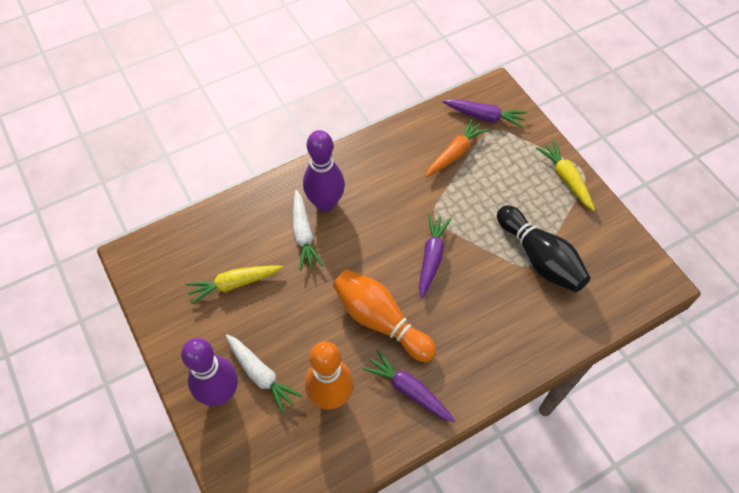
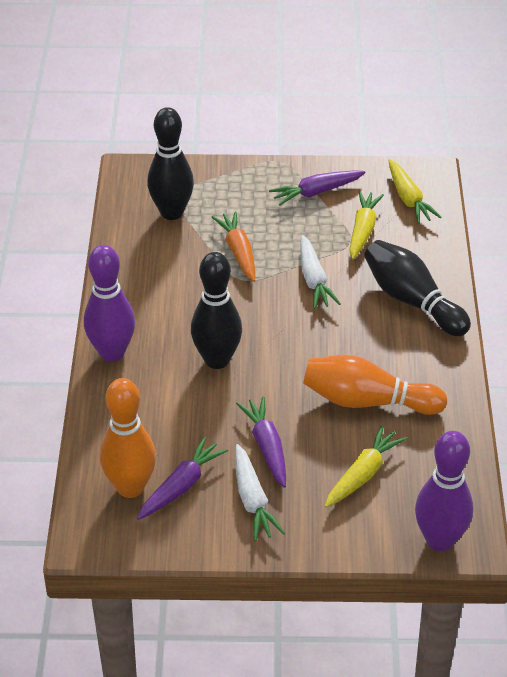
black bowling pin: 1 -> 3
yellow carrot: 2 -> 3

